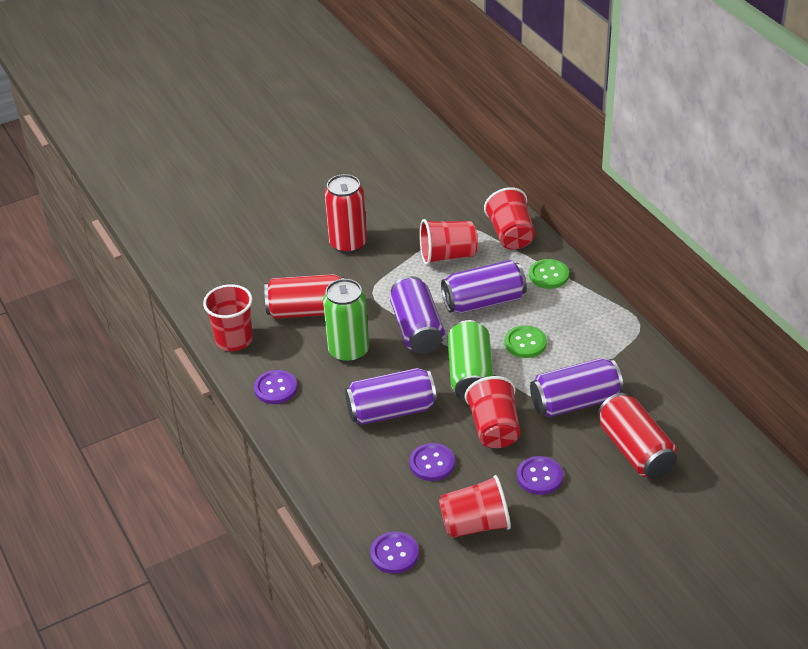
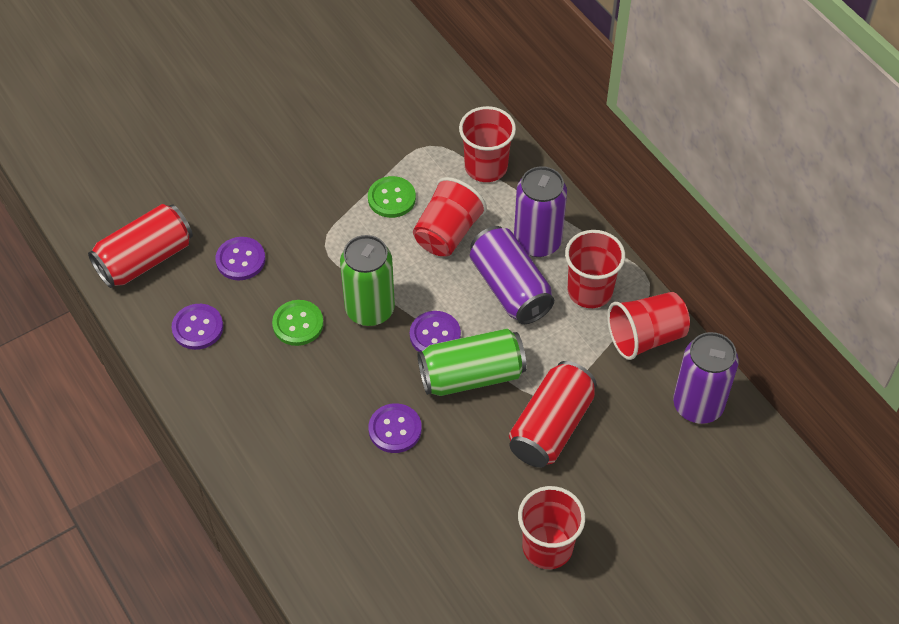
purple can: 4 -> 3
red can: 3 -> 2

